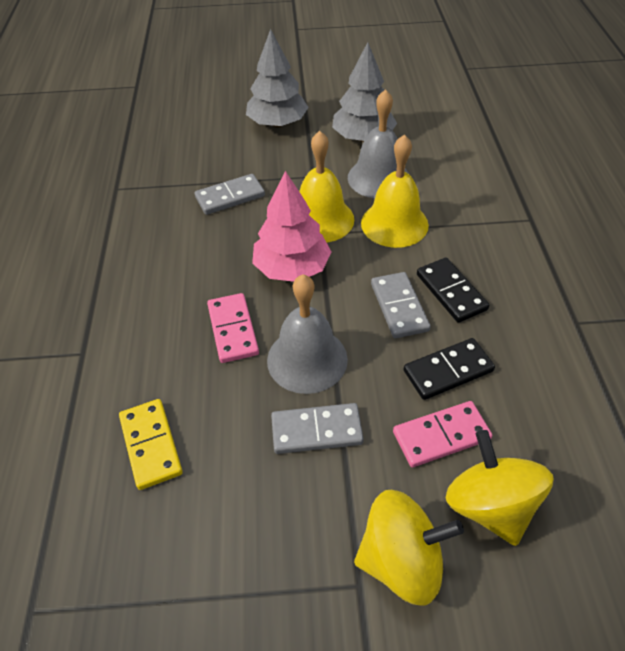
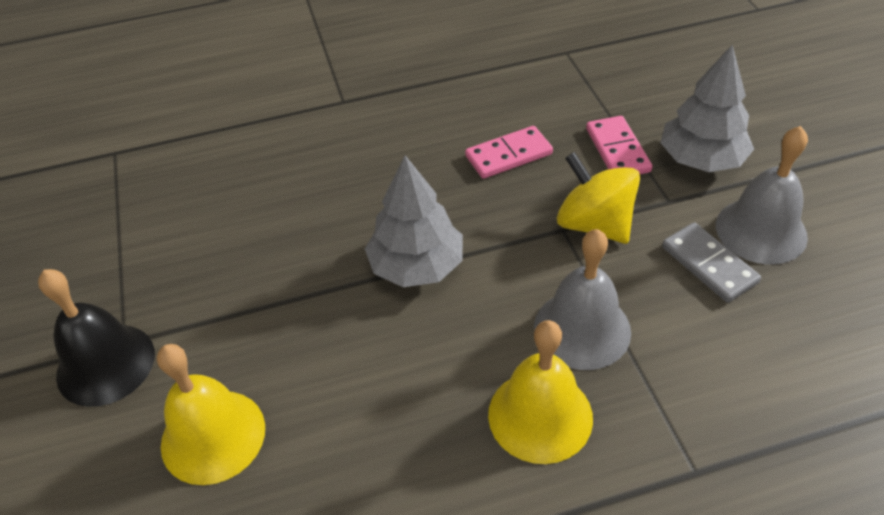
black bell: 0 -> 1
black domino: 2 -> 0
grey domino: 3 -> 1
pink tree: 1 -> 0
yellow domino: 1 -> 0
yellow spinning top: 2 -> 1

